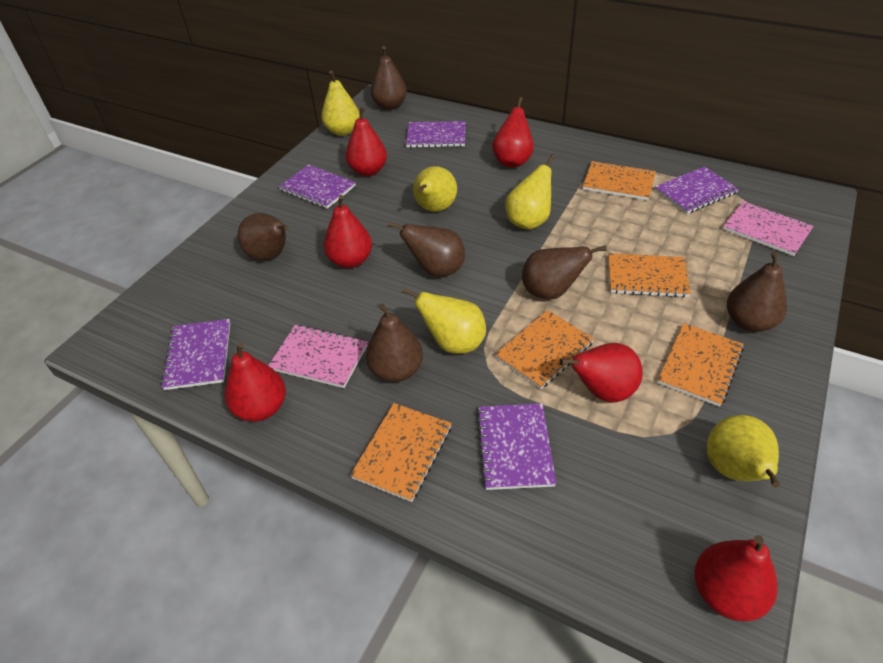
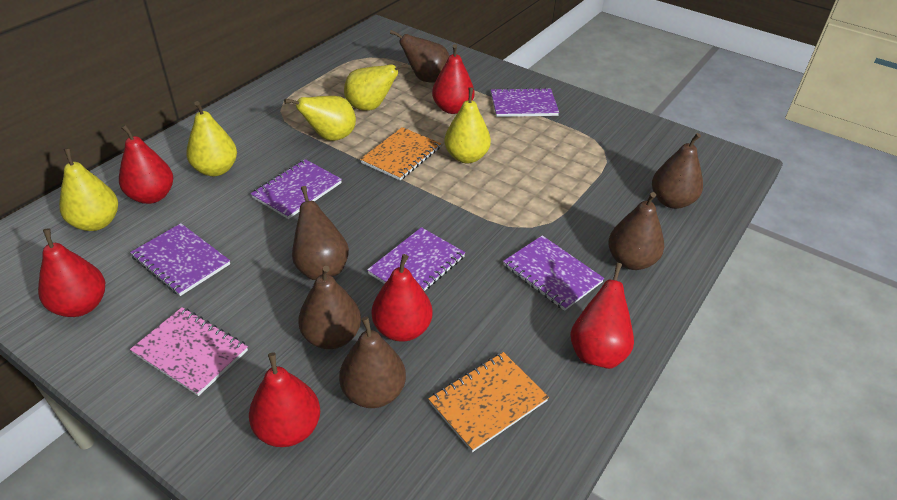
orange notebook: 5 -> 2
pink notebook: 2 -> 1

